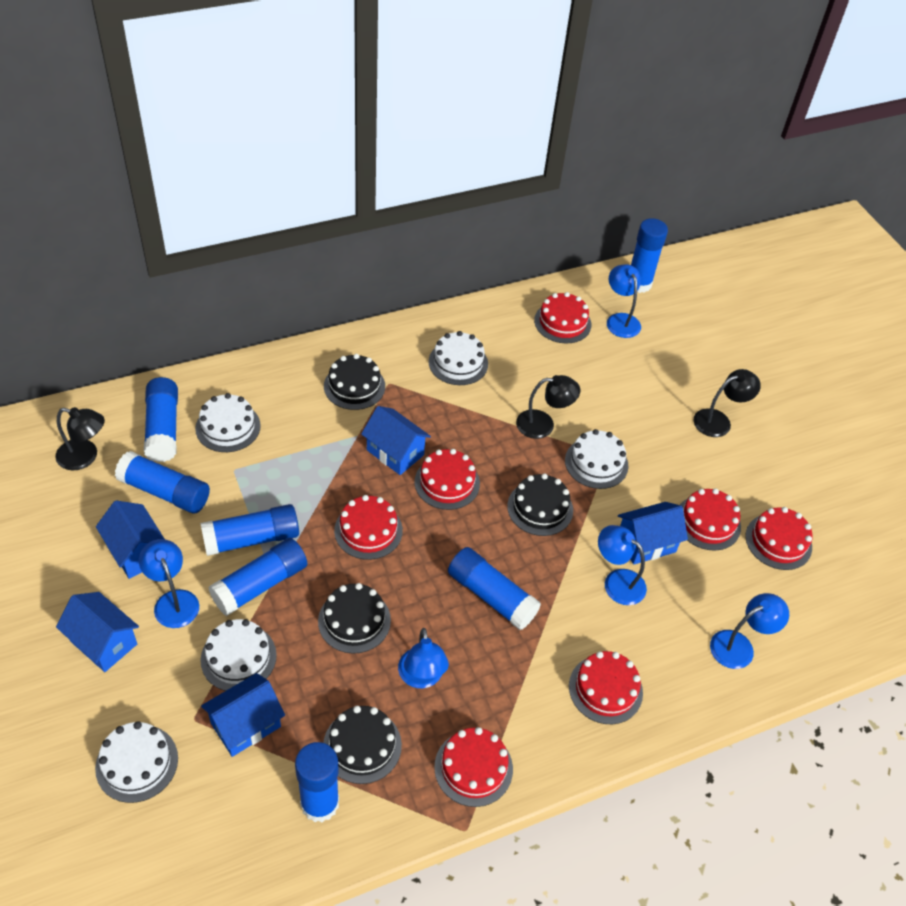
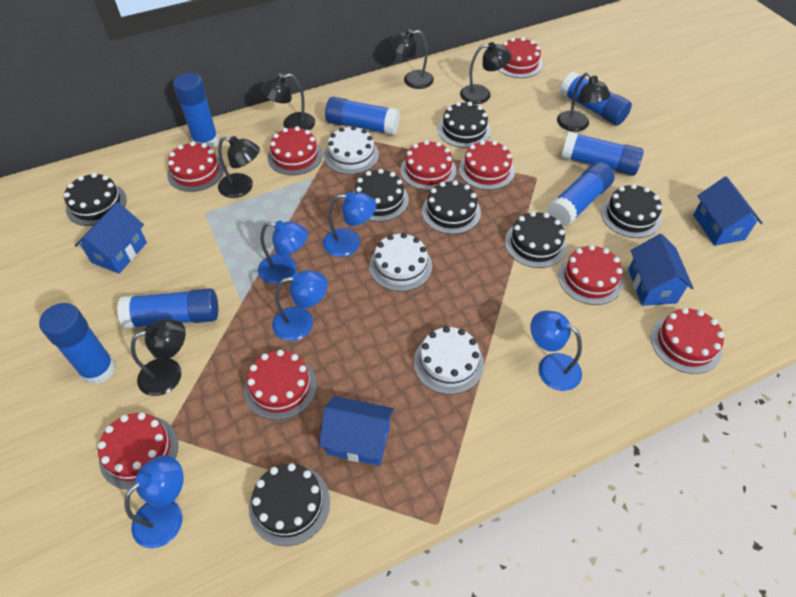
black cake: 4 -> 7
black lamp: 3 -> 6
blue house: 5 -> 4
red cake: 7 -> 9
white cake: 5 -> 3

